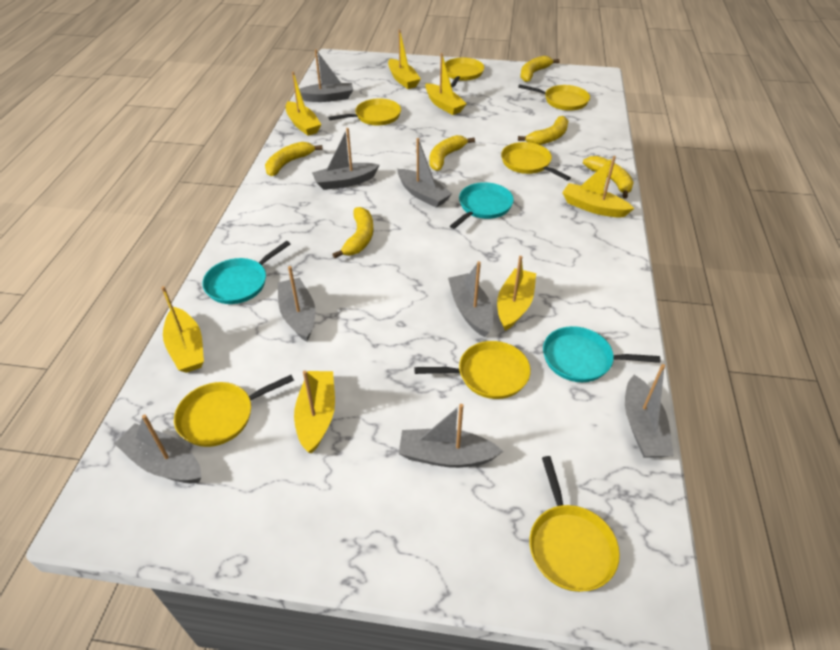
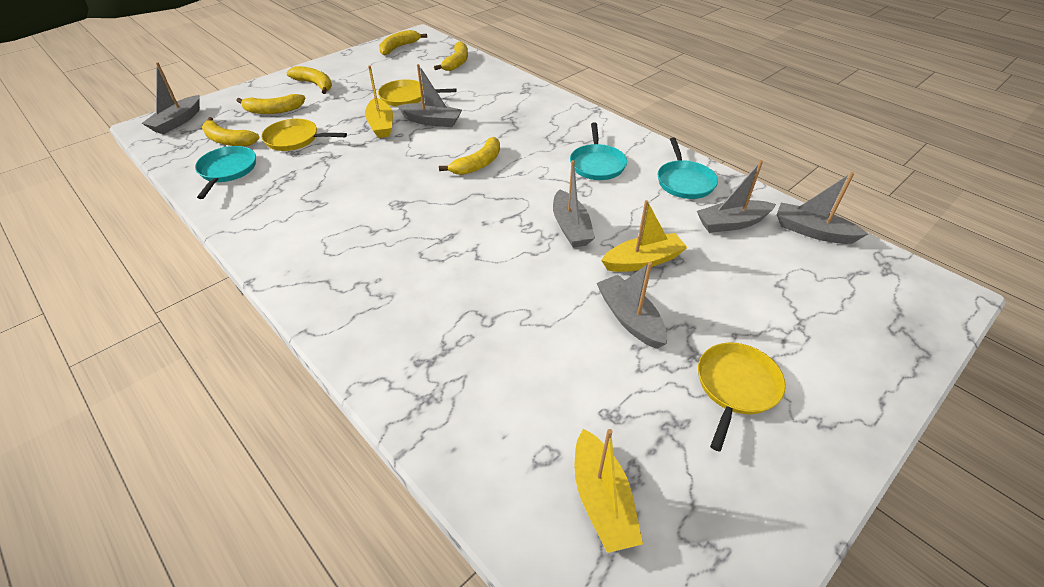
grey boat: 8 -> 6
yellow boat: 7 -> 3
yellow pan: 7 -> 3

